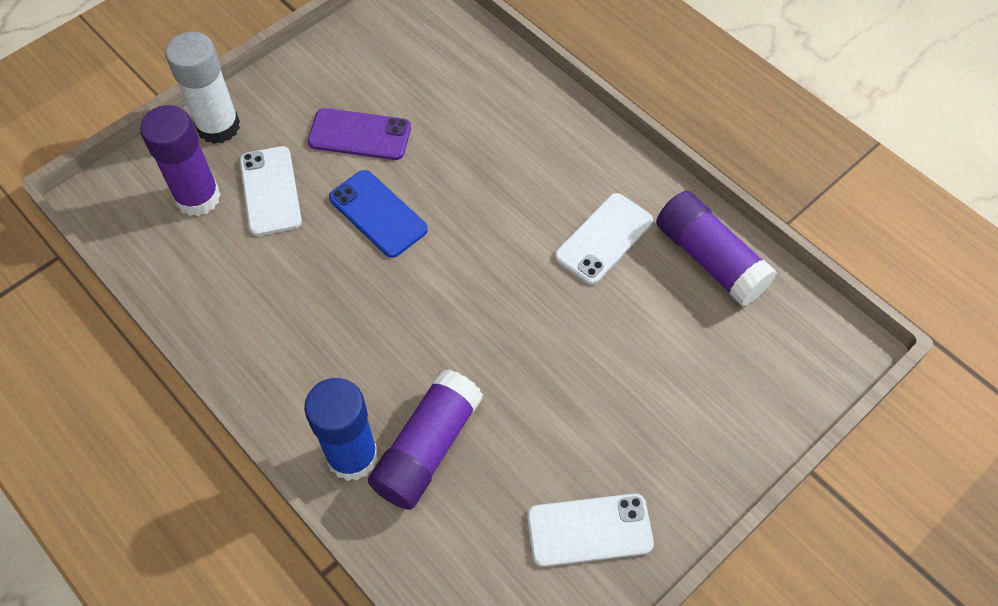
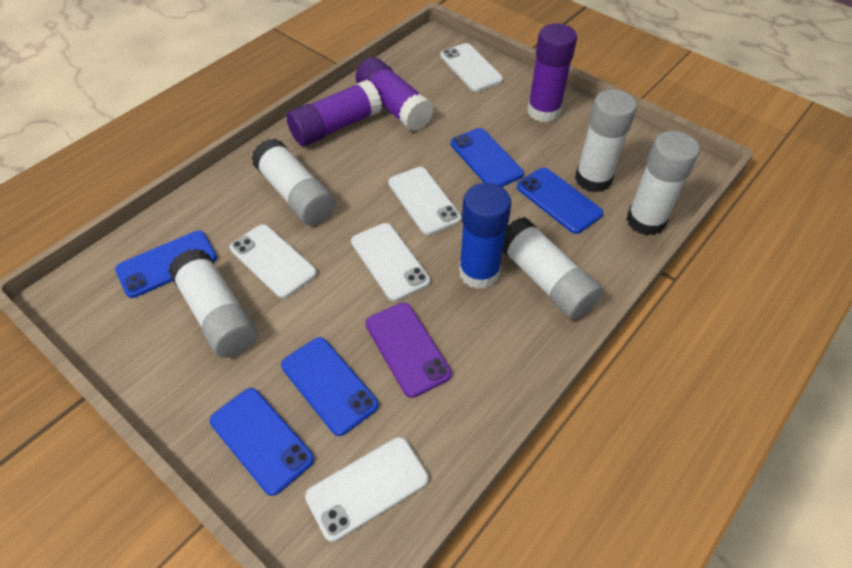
blue phone: 1 -> 5
white glue stick: 1 -> 5
white phone: 3 -> 5

